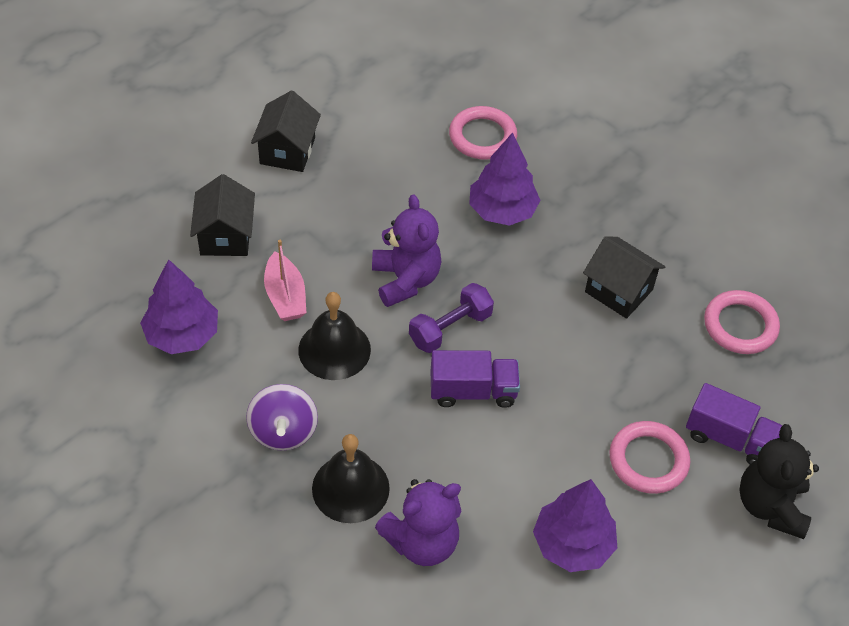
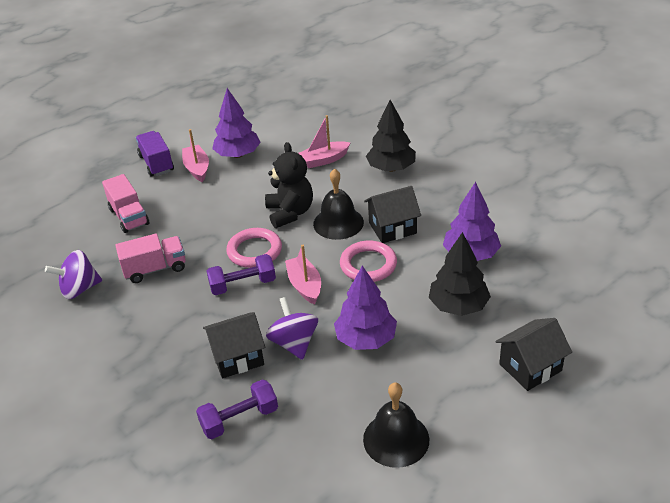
black tree: 0 -> 2
pink boat: 1 -> 3
pink ring: 3 -> 2
pink truck: 0 -> 2
purple dumbbell: 1 -> 2
purple spinning top: 1 -> 2
purple teddy bear: 2 -> 0
purple truck: 2 -> 1

